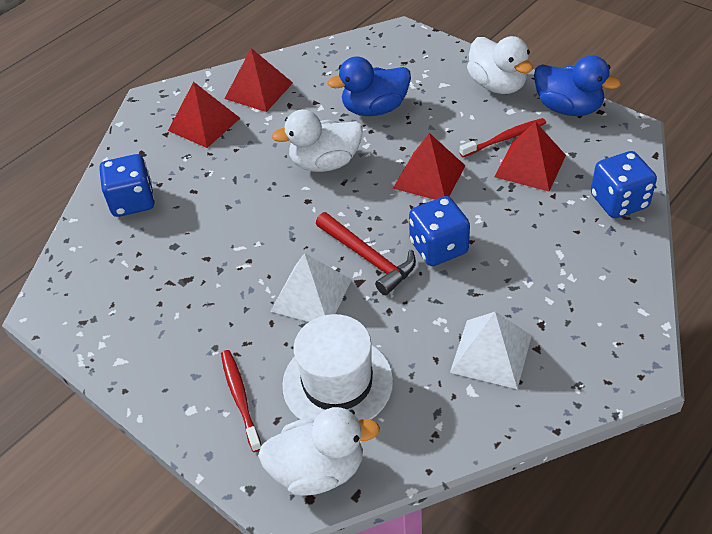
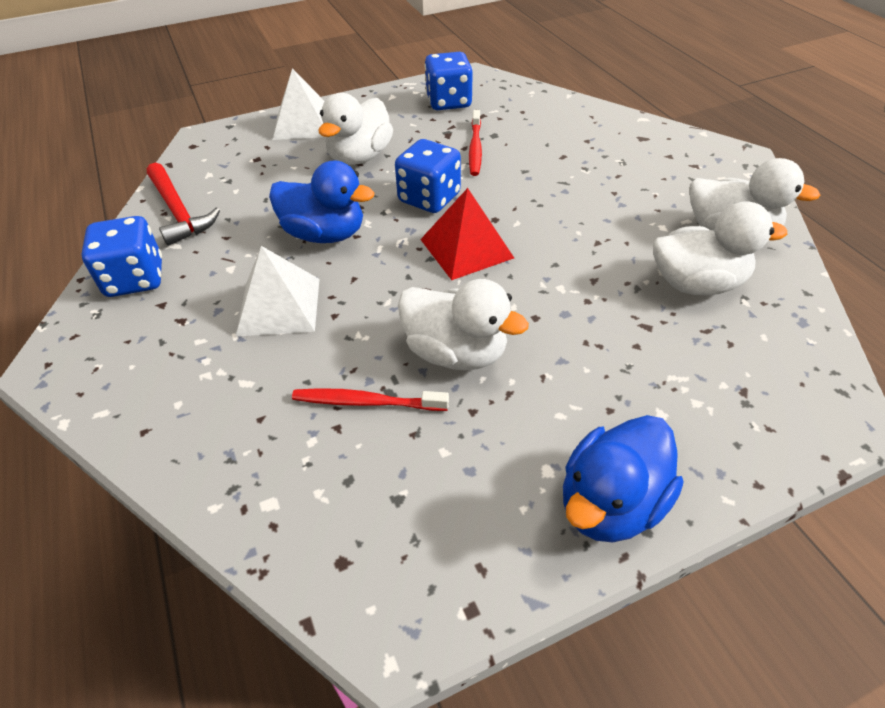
red pyramid: 4 -> 1
white duck: 3 -> 4
white hat: 1 -> 0

